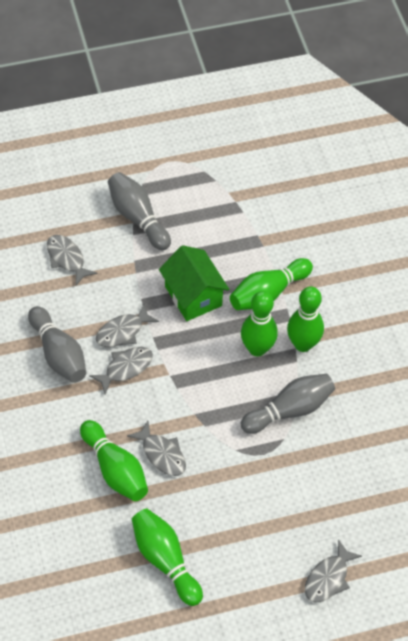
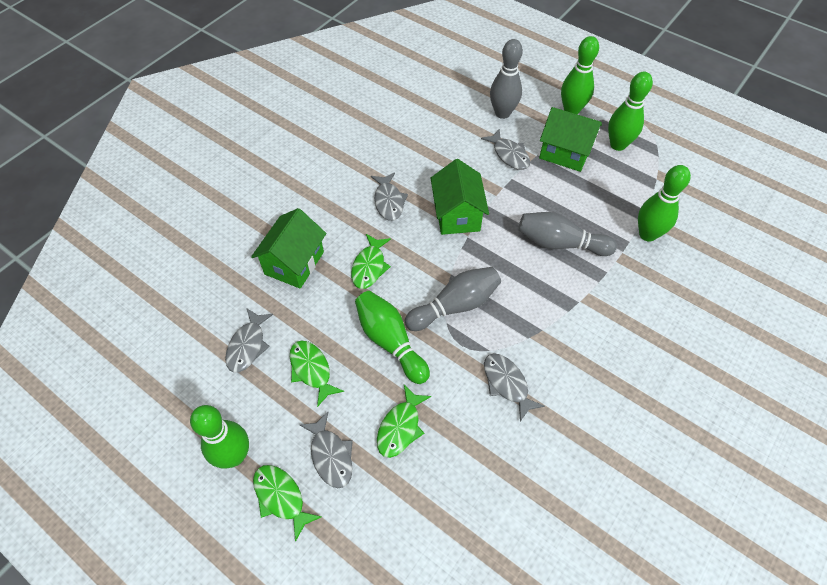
green fish: 0 -> 4
green house: 1 -> 3

